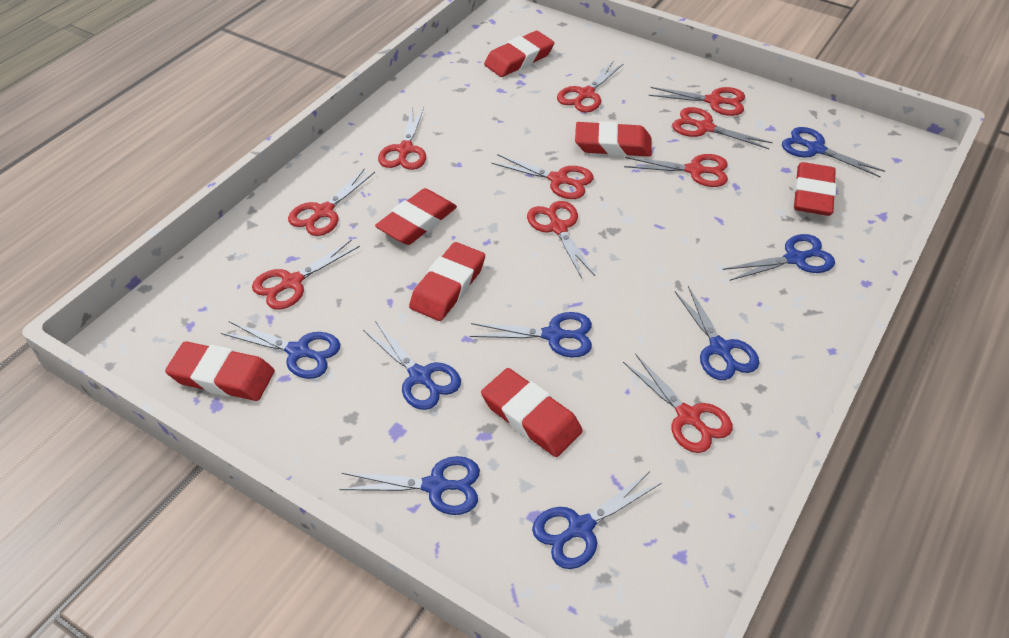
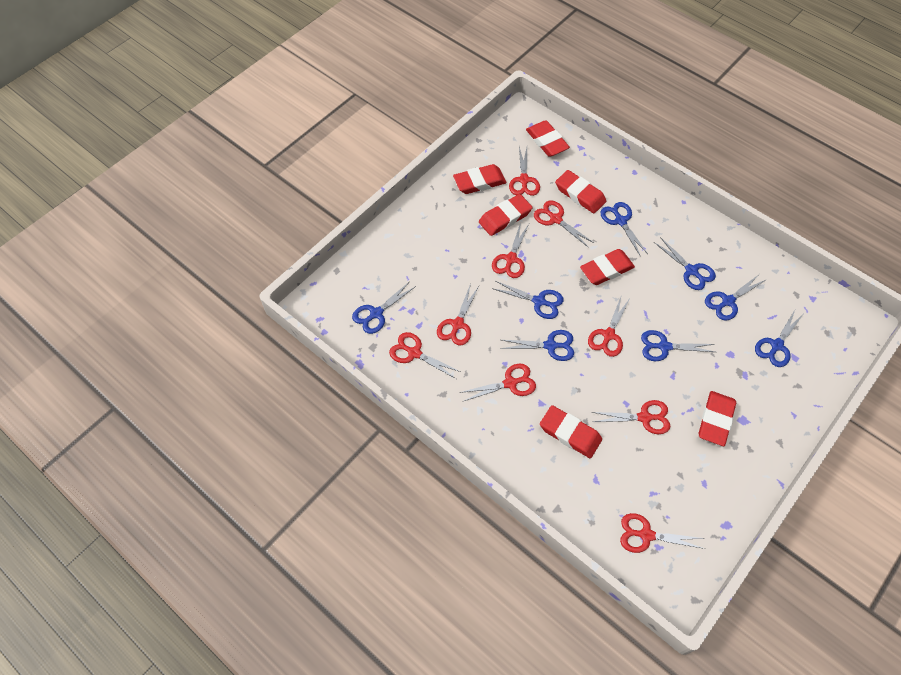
red scissors: 10 -> 9

